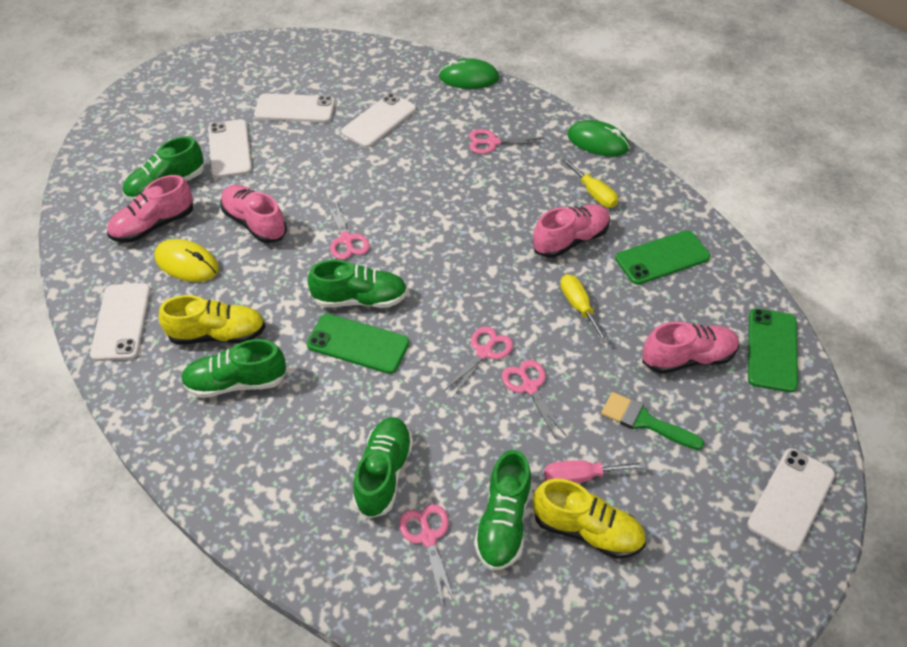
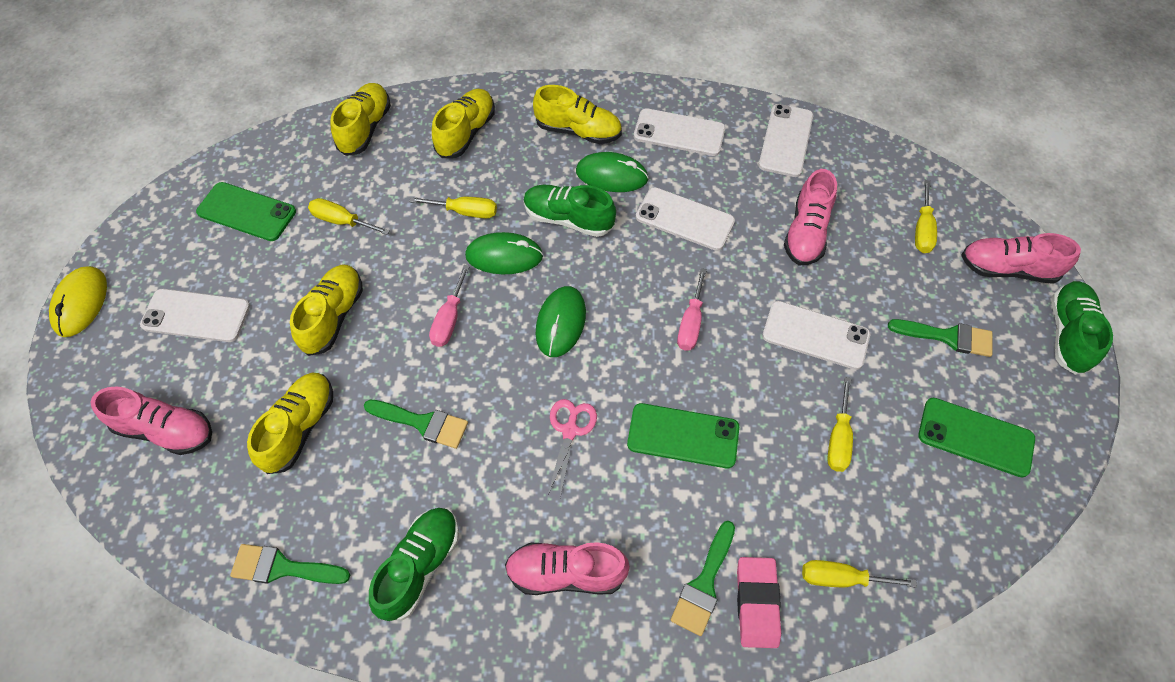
green brush: 1 -> 4
green mouse: 2 -> 3
green shoe: 5 -> 3
pink eraser: 0 -> 1
pink scissors: 5 -> 1
pink screwdriver: 1 -> 2
yellow screwdriver: 2 -> 5
yellow shoe: 2 -> 5

